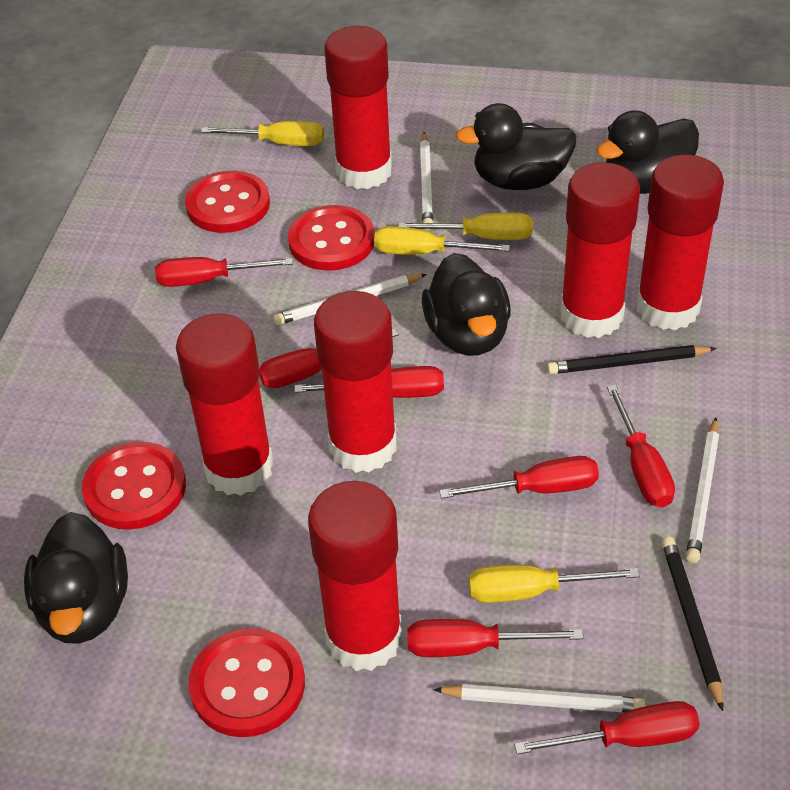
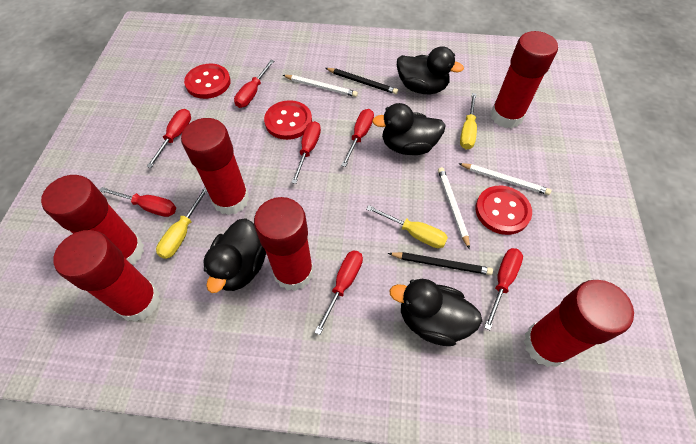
red button: 4 -> 3
white pencil: 4 -> 3
yellow screwdriver: 4 -> 3

